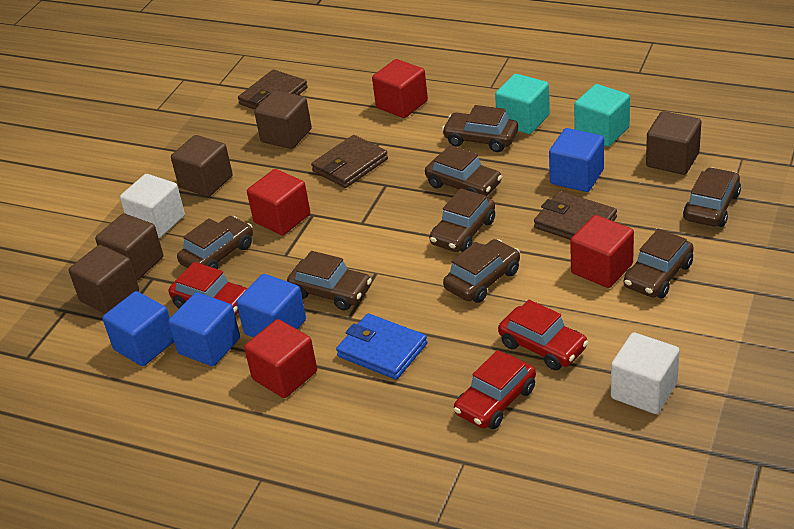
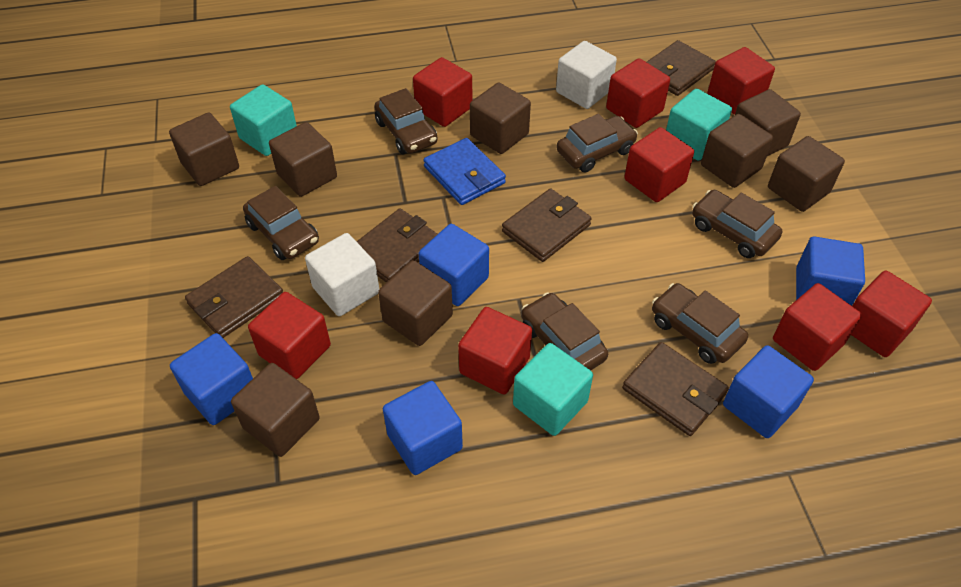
blue cube: 4 -> 5
brown car: 8 -> 6
brown cube: 5 -> 8
brown wallet: 3 -> 5
red car: 3 -> 0
red cube: 4 -> 8
turquoise cube: 2 -> 3

